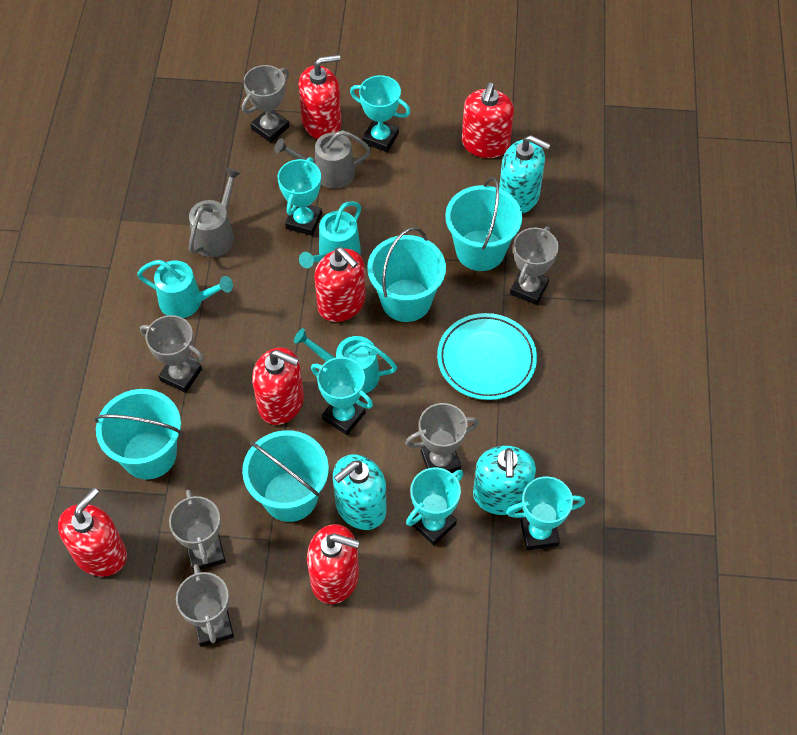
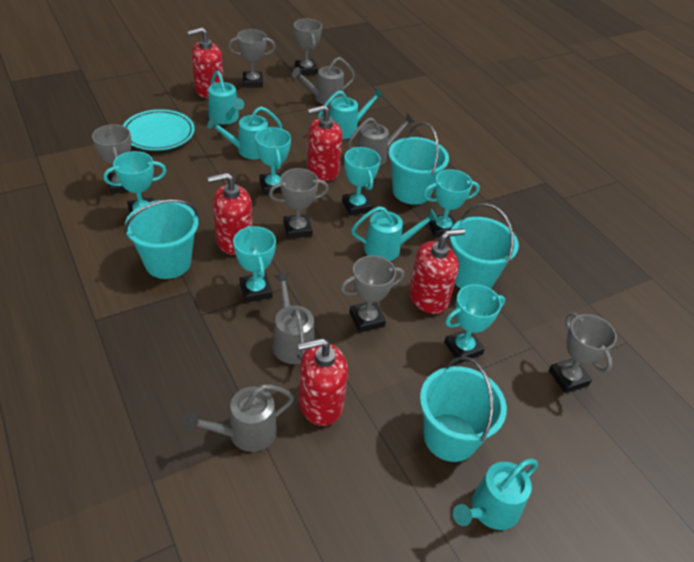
grey watering can: 2 -> 4
red soap dispenser: 6 -> 5
turquoise soap dispenser: 3 -> 0
turquoise trophy: 5 -> 6
turquoise watering can: 3 -> 5

